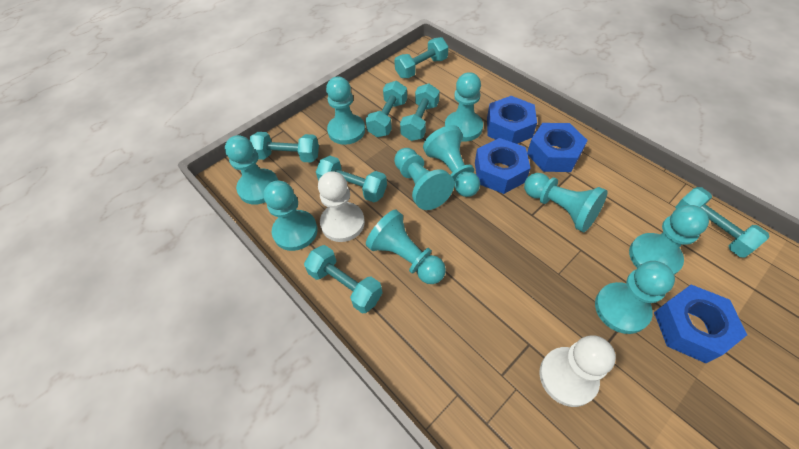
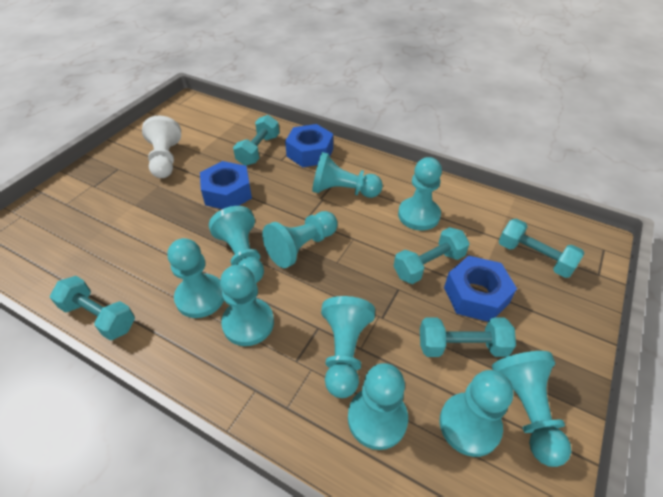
blue nut: 4 -> 3
turquoise dumbbell: 7 -> 5
white pawn: 2 -> 1

